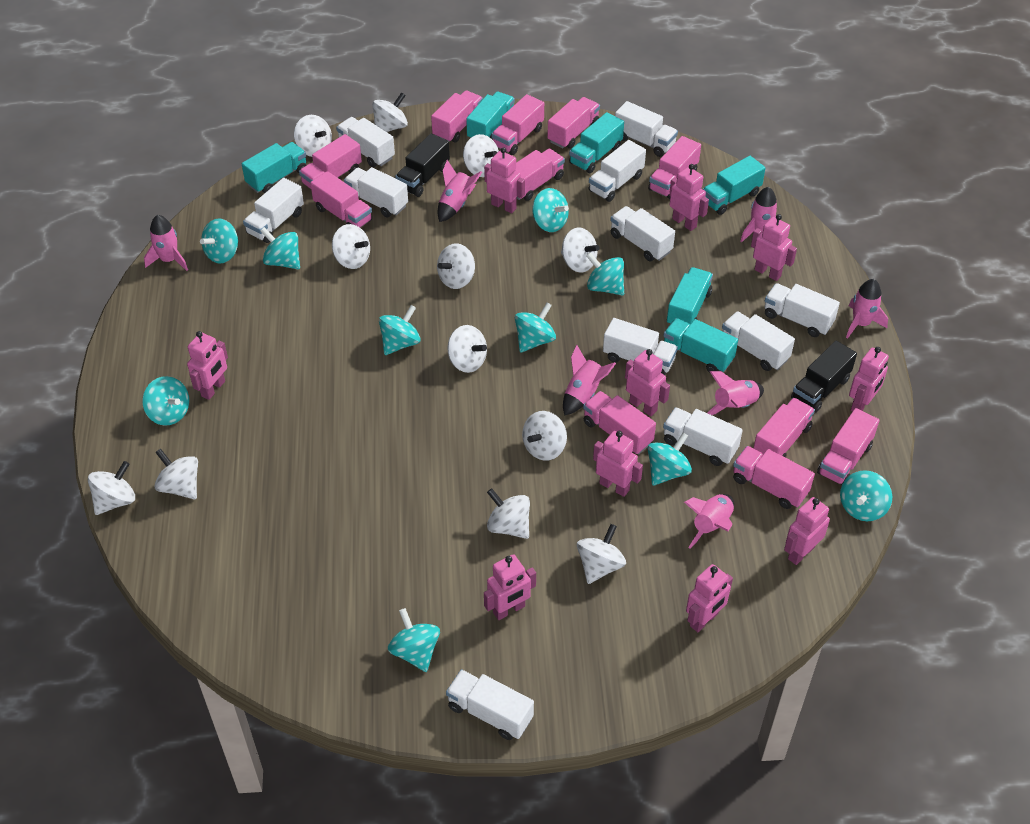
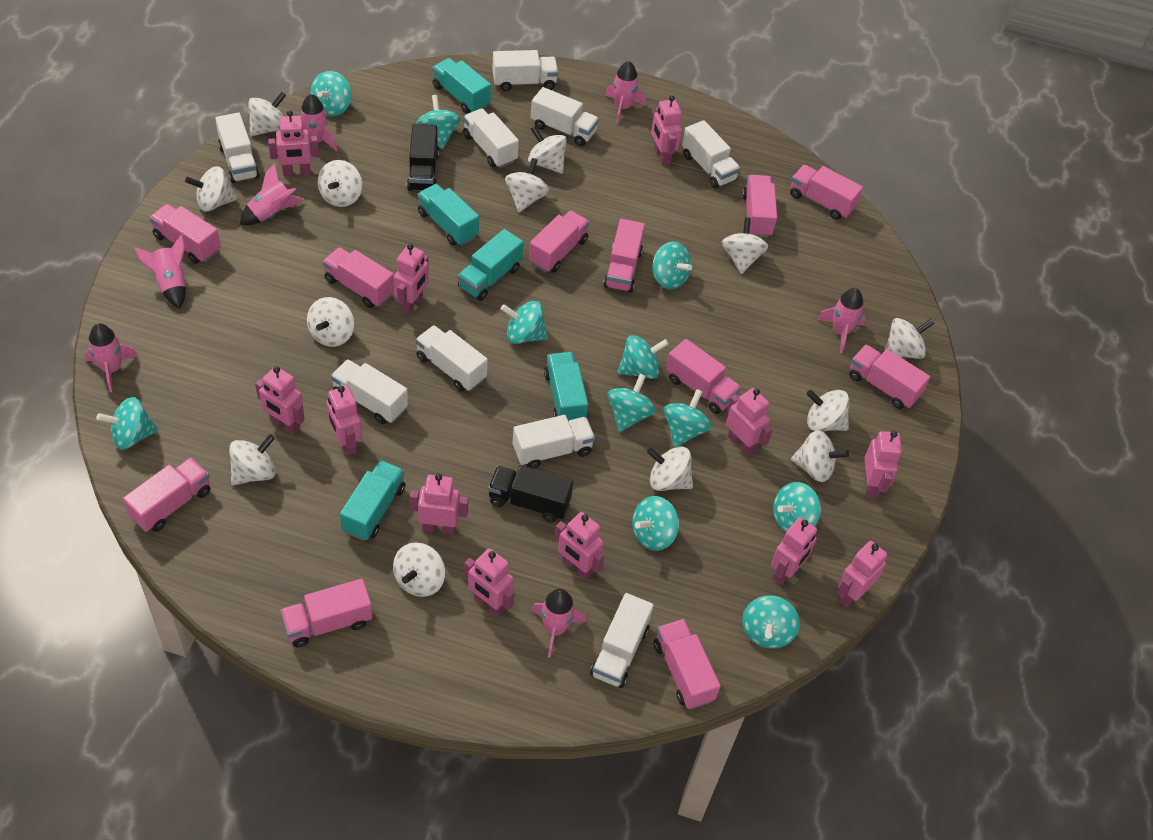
pink robot: 10 -> 12
turquoise spinning top: 10 -> 11
turquoise truck: 6 -> 5
white spinning top: 12 -> 13
white truck: 11 -> 9

